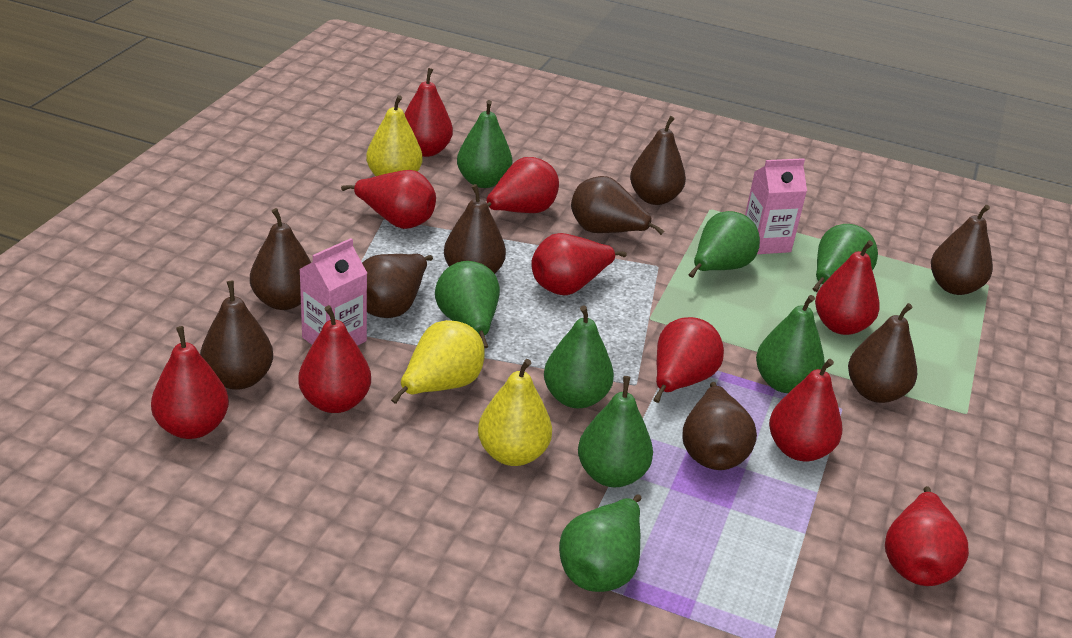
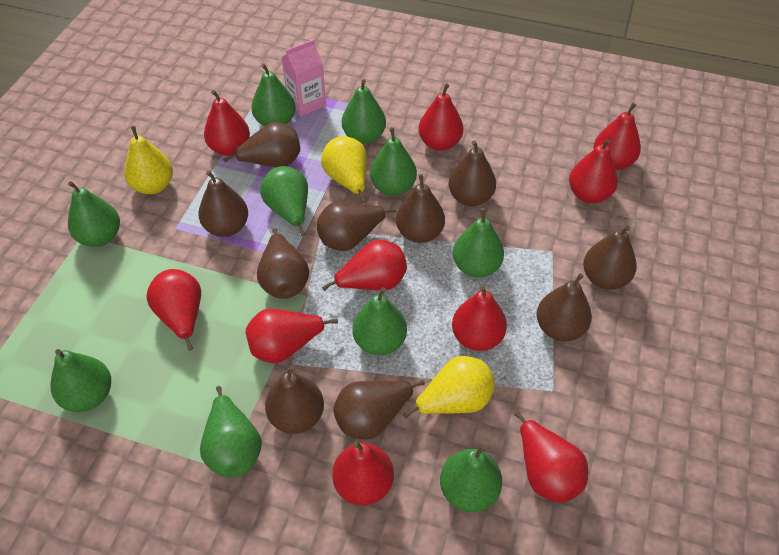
brown pear: 9 -> 10
green pear: 8 -> 10
pink carton: 2 -> 1

